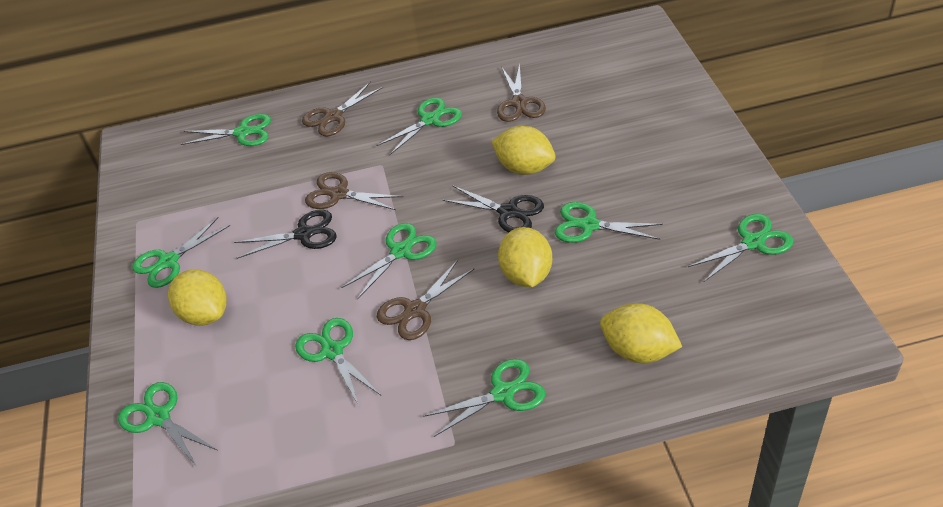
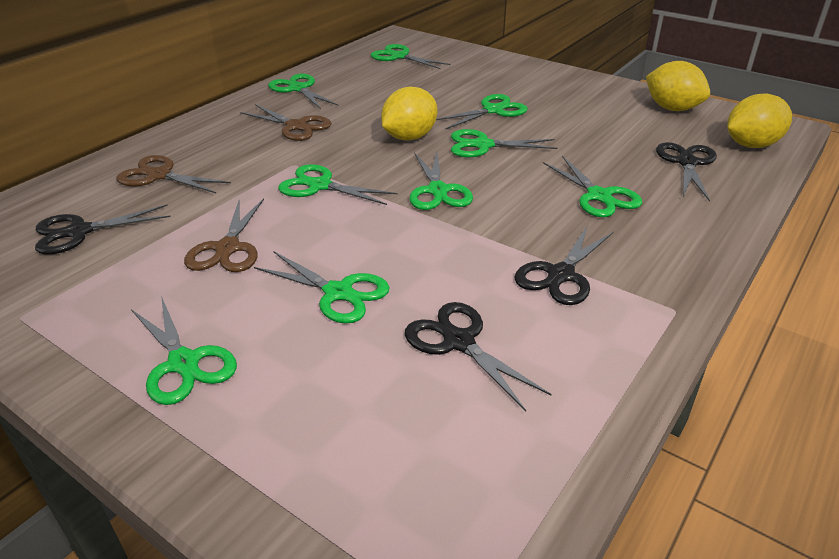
black scissors: 2 -> 4
brown scissors: 4 -> 3
yellow lemon: 4 -> 3

